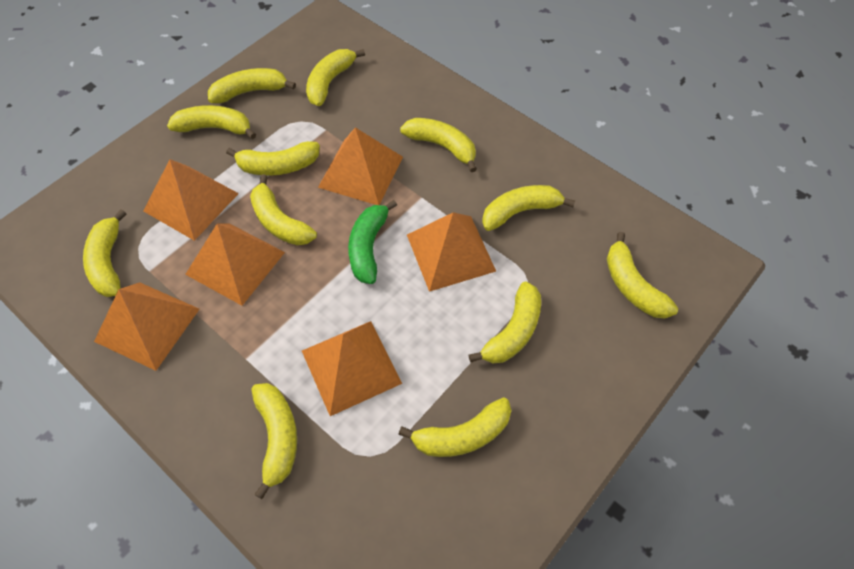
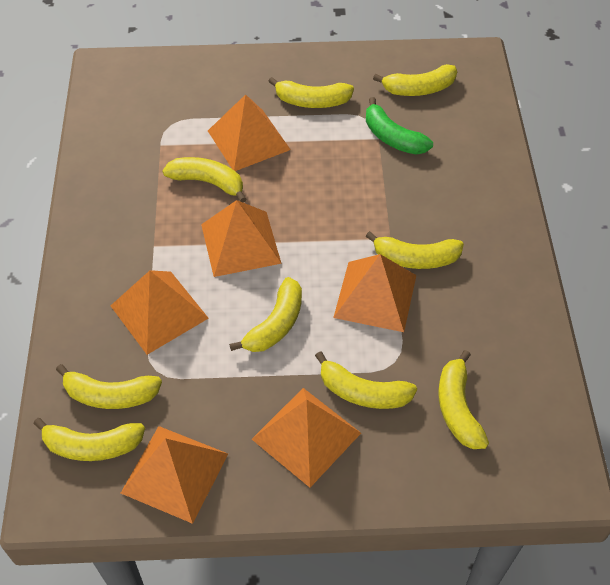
yellow banana: 12 -> 9

